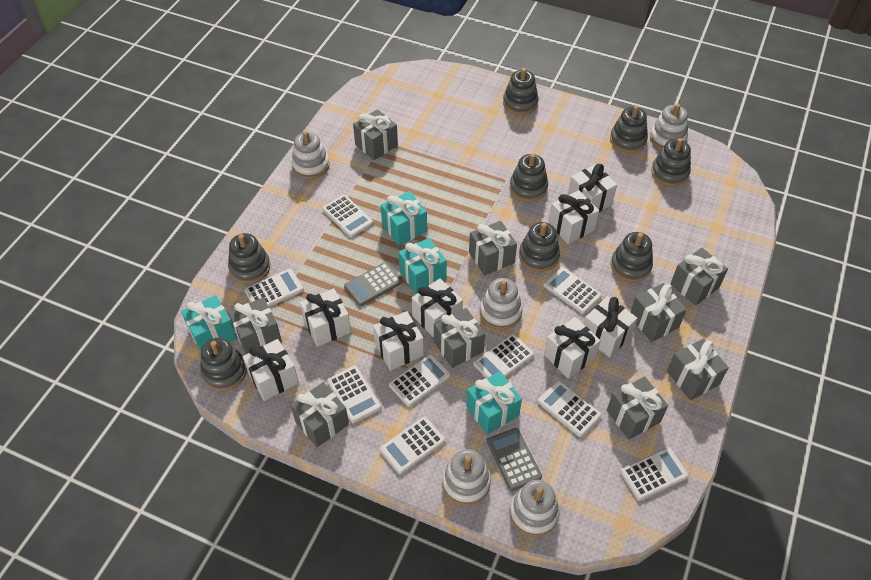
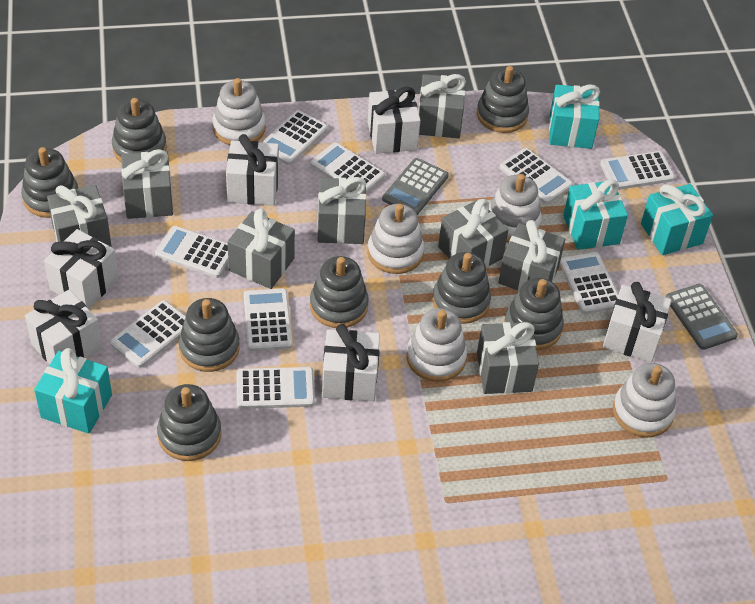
grey gift: 9 -> 8
white gift: 8 -> 6

